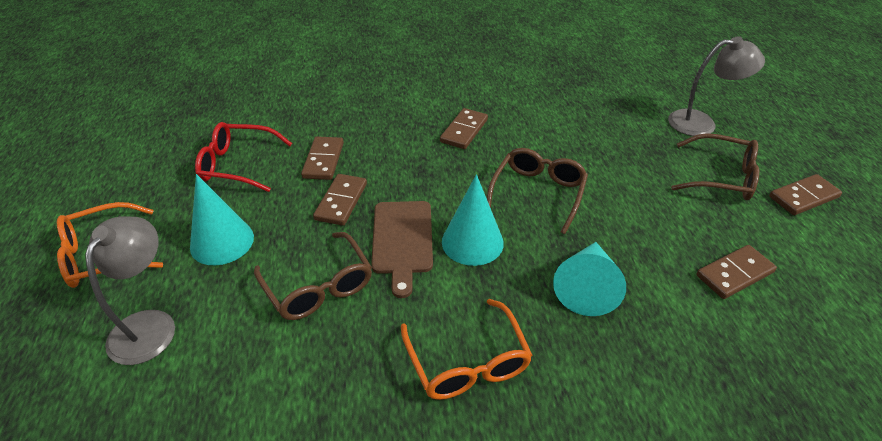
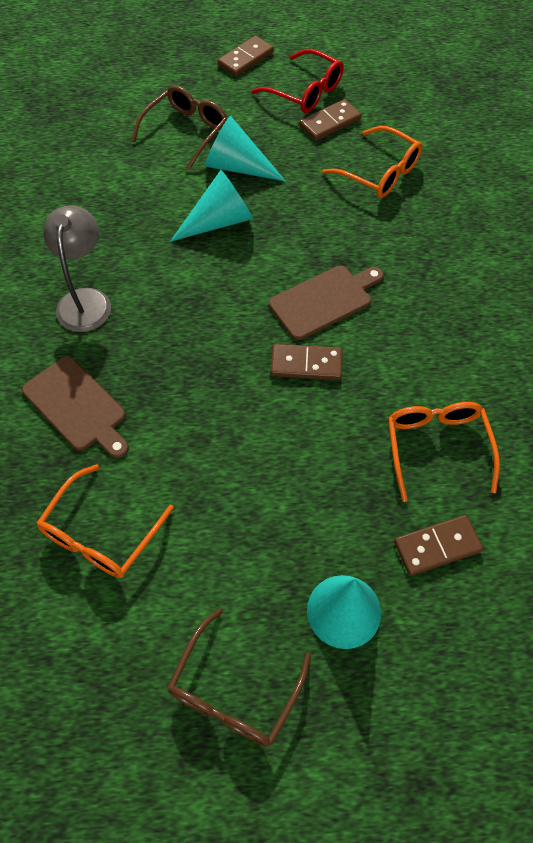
brown cutting board: 1 -> 2
brown domino: 5 -> 4
brown glasses: 3 -> 2
grey lamp: 2 -> 1
orange glasses: 2 -> 3

